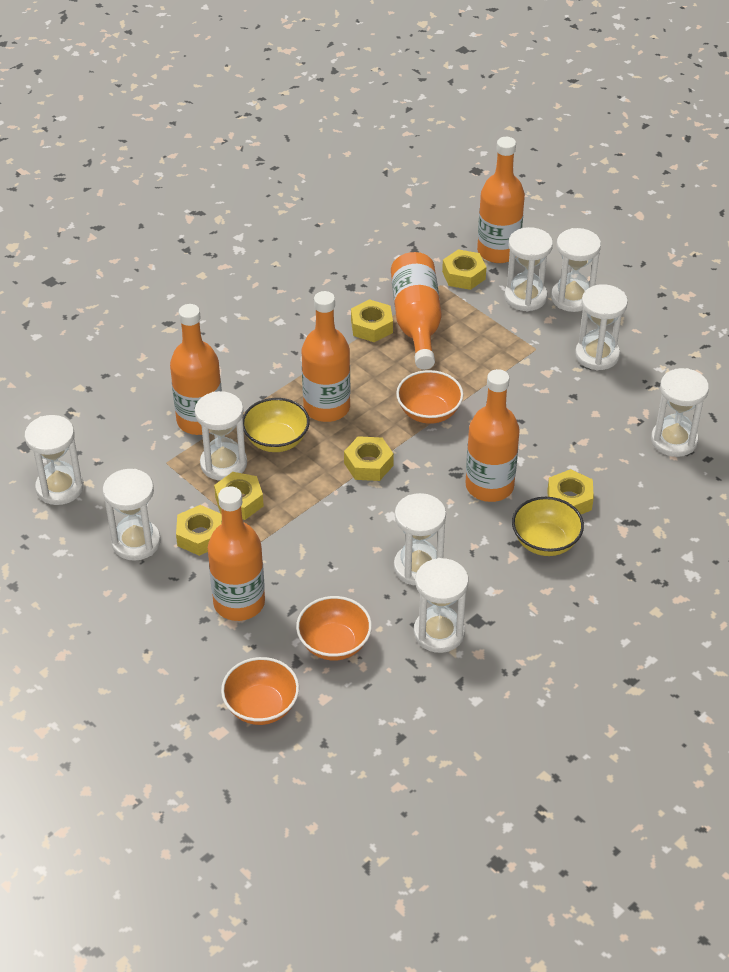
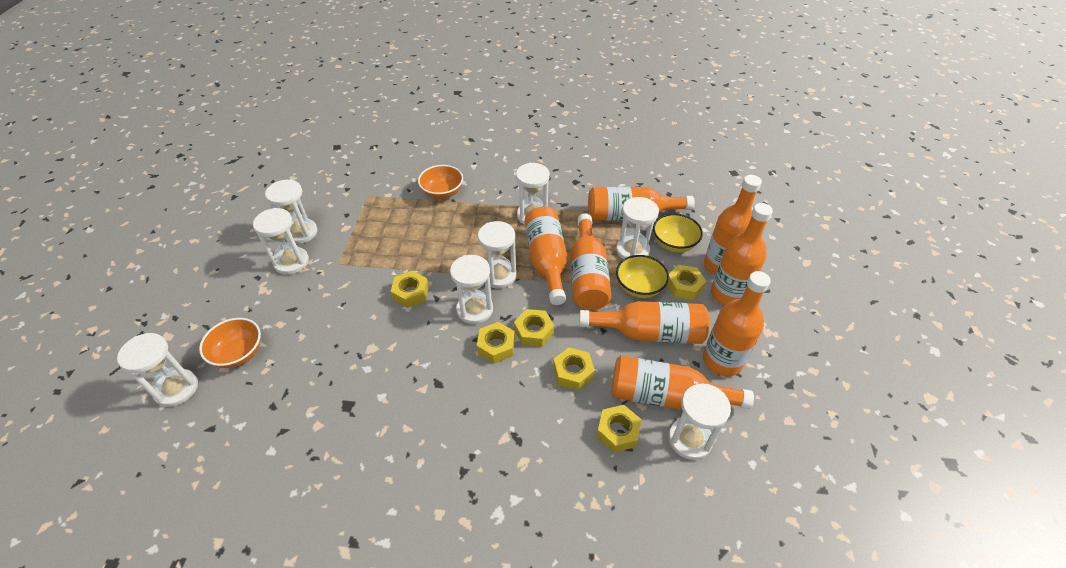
orange bottle: 6 -> 8
orange bowl: 3 -> 2
white hourglass: 9 -> 8

